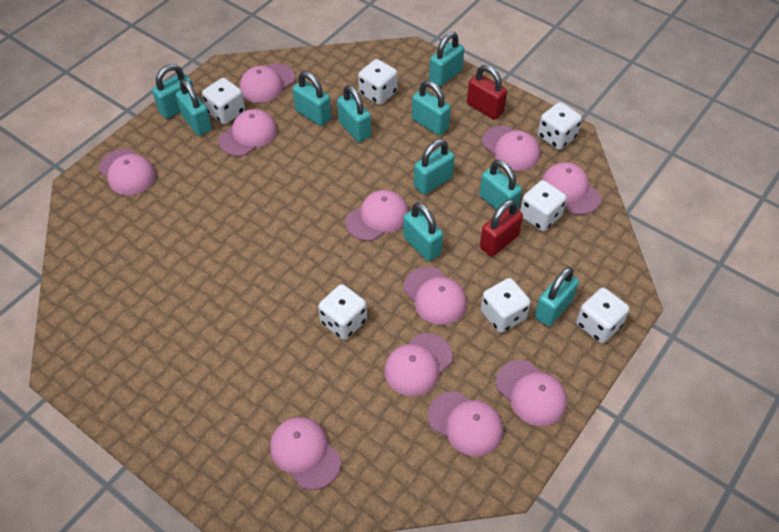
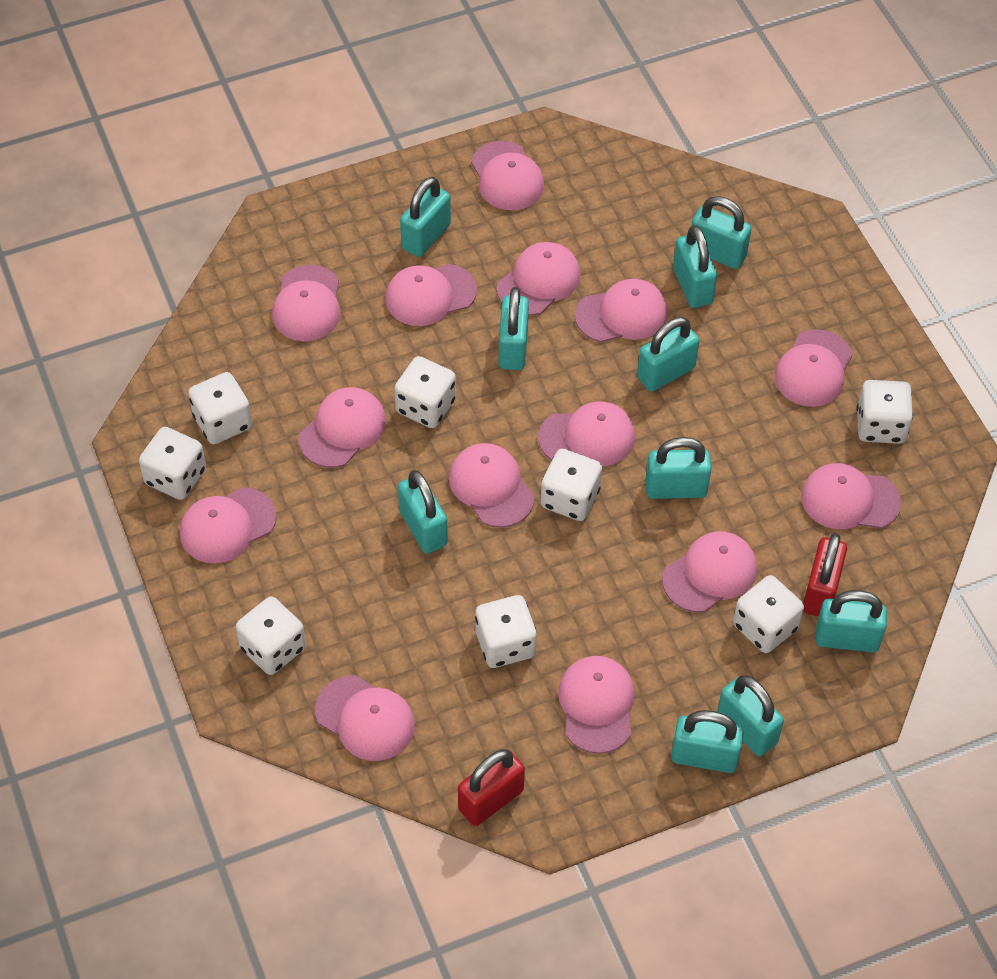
pink cap: 11 -> 14
white dice: 7 -> 8

